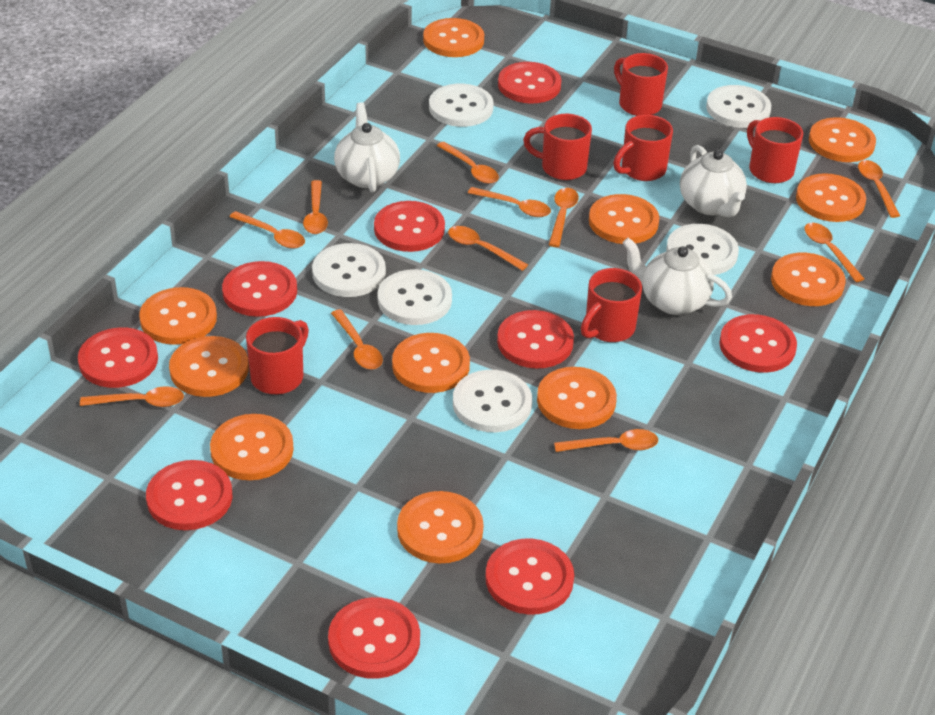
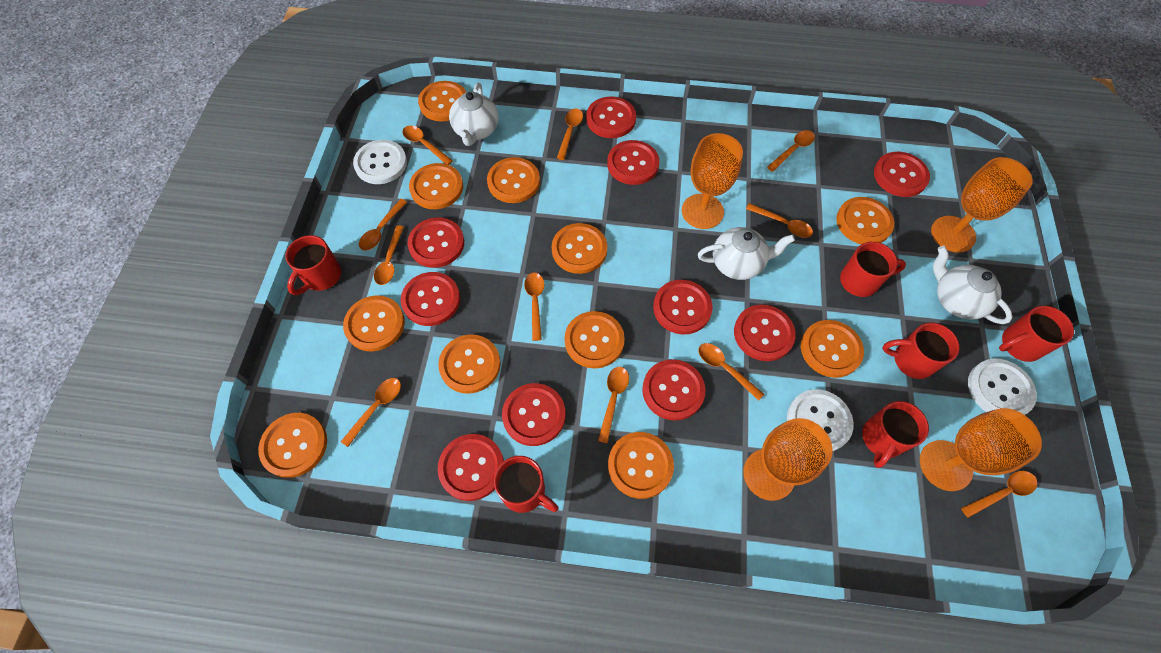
orange goblet: 0 -> 4
red button: 9 -> 10
white button: 6 -> 3

